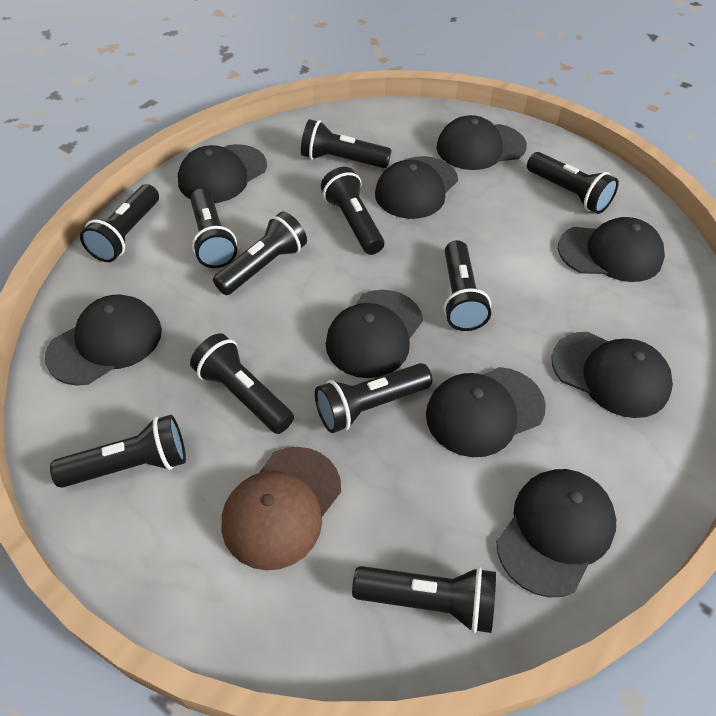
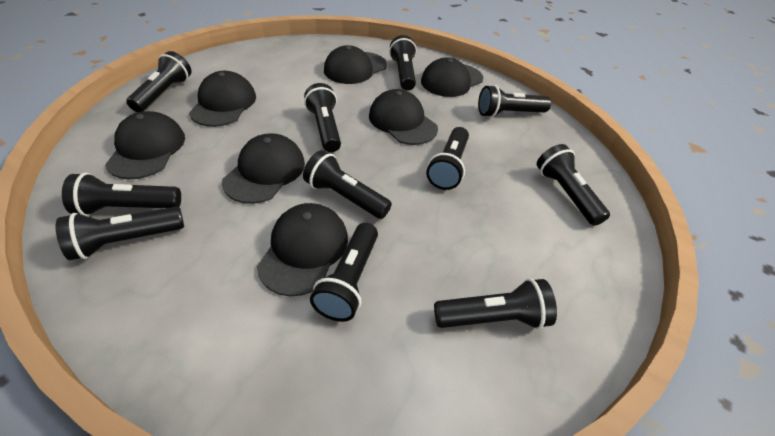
black cap: 9 -> 7
brown cap: 1 -> 0

